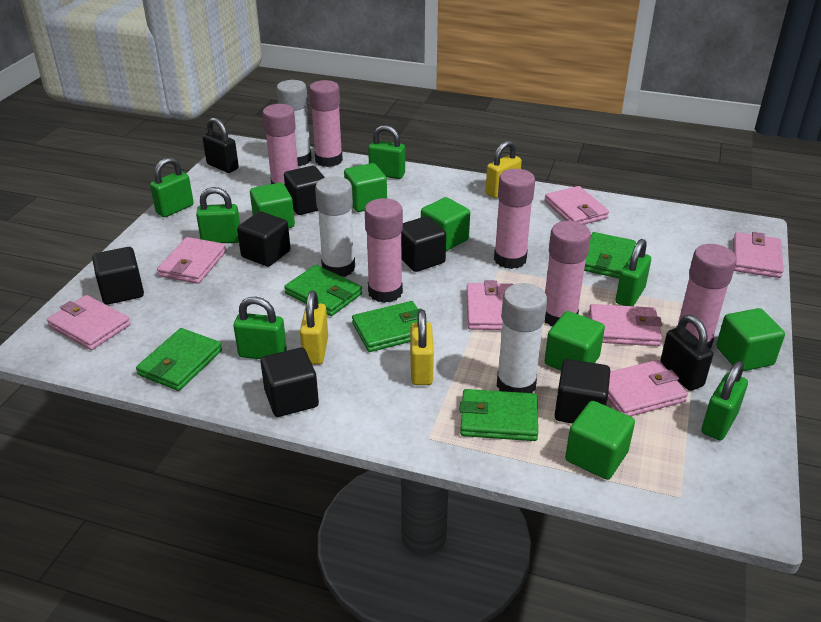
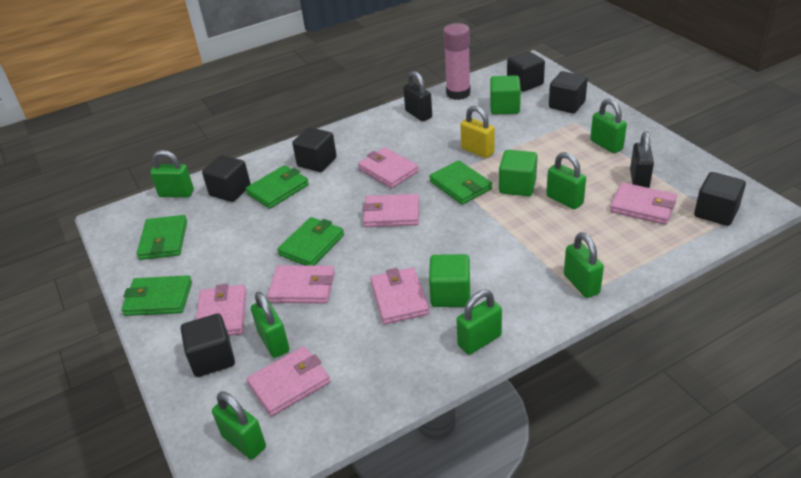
green cube: 6 -> 3
green padlock: 6 -> 7
pink glue stick: 6 -> 1
white glue stick: 3 -> 0
yellow padlock: 3 -> 1

